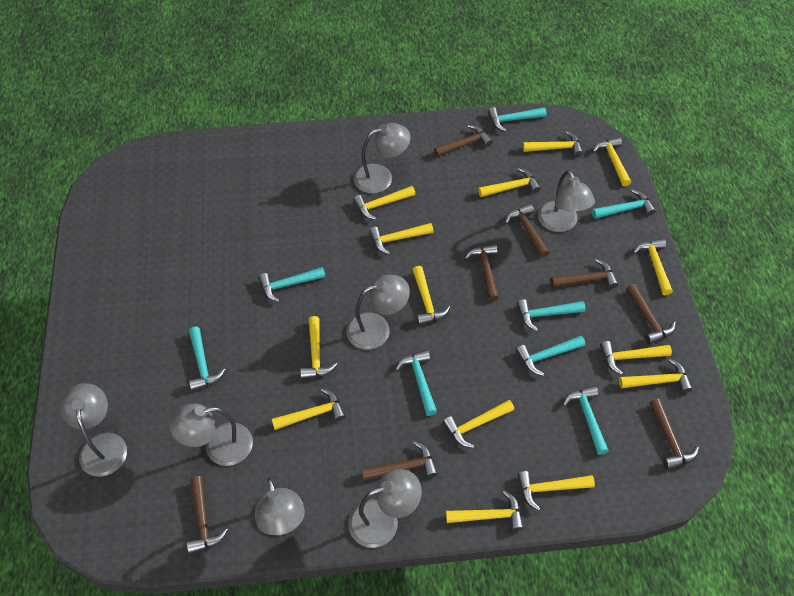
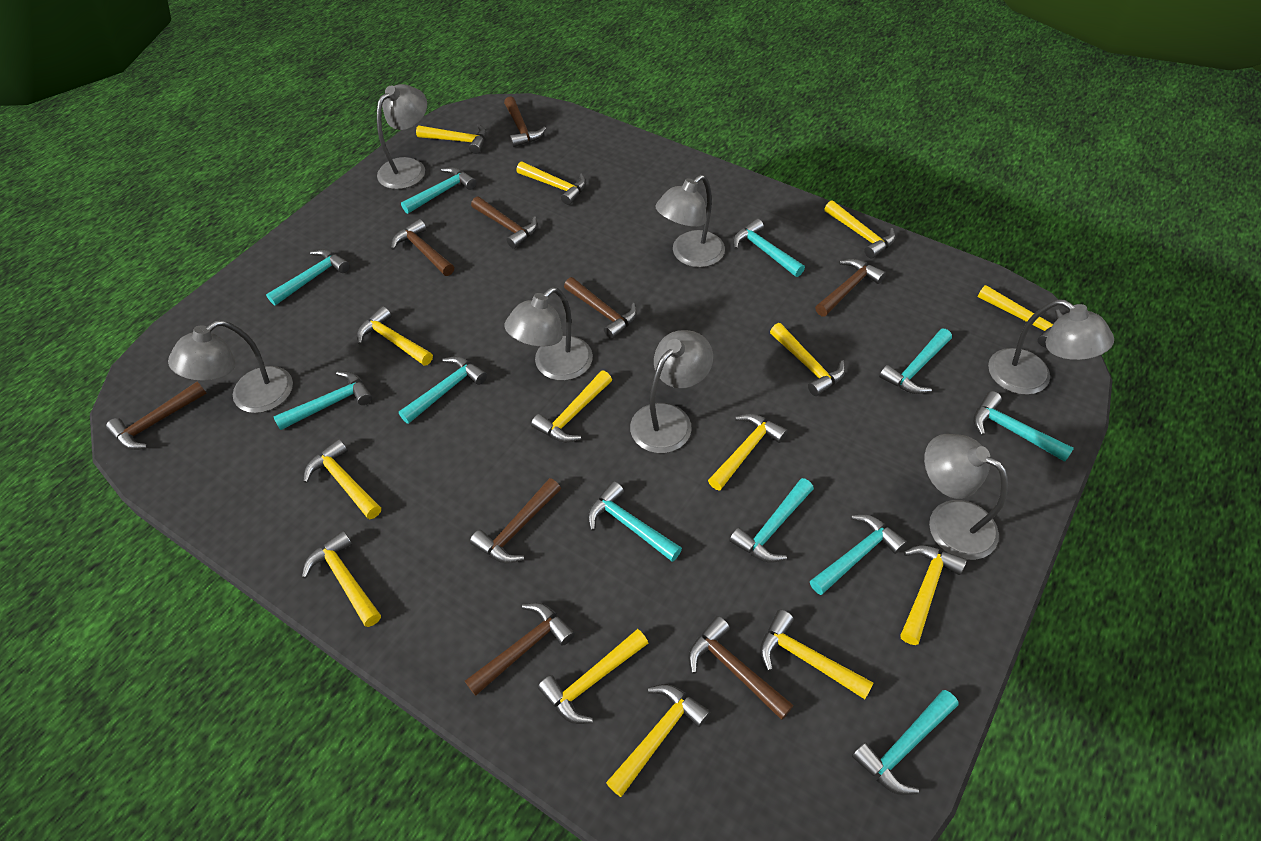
brown hammer: 8 -> 9
turquoise hammer: 8 -> 11

